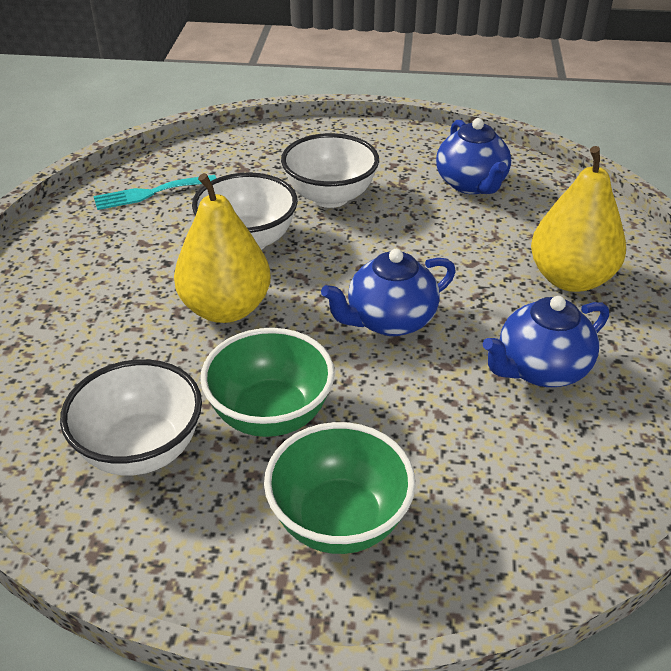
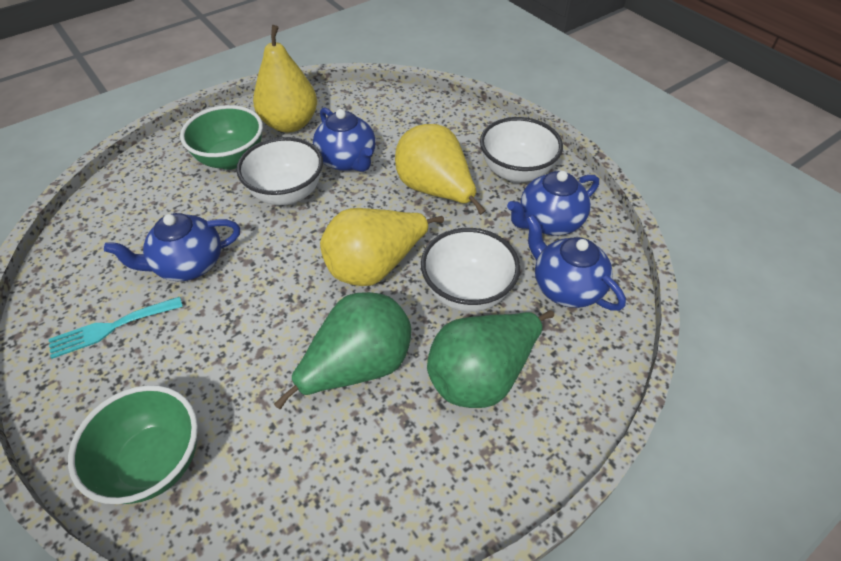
blue teapot: 3 -> 4
green pear: 0 -> 2
yellow pear: 2 -> 3

